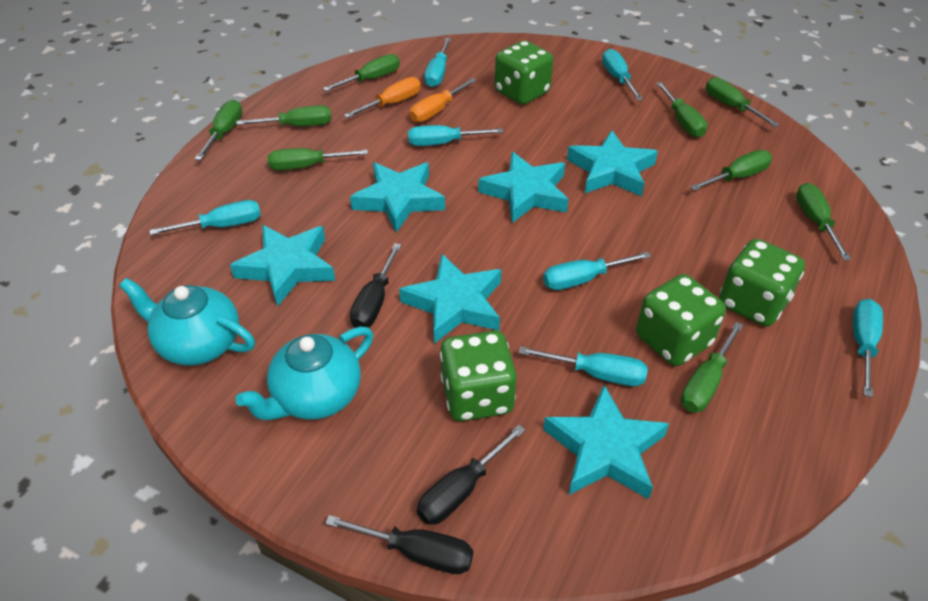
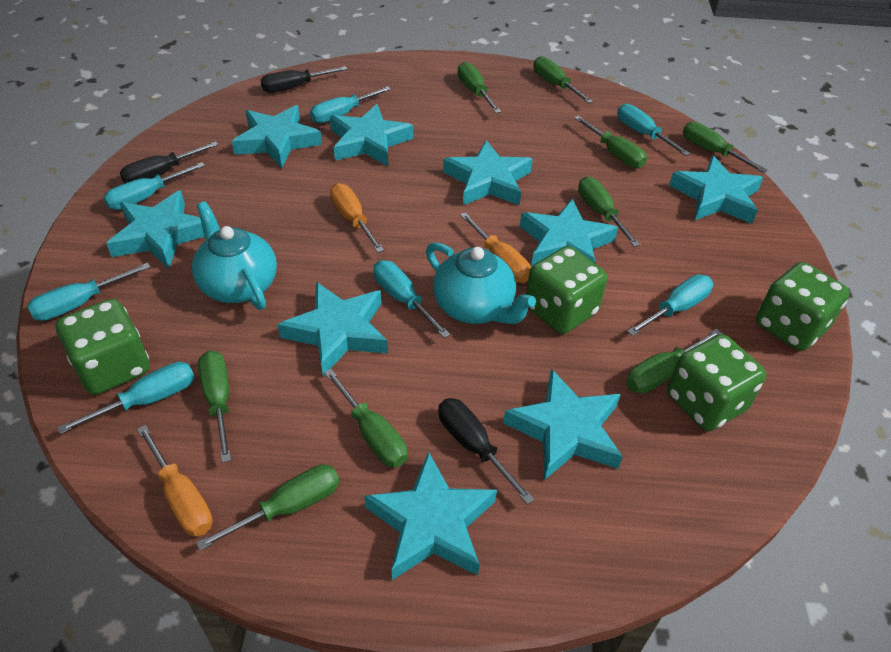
orange screwdriver: 2 -> 3
turquoise star: 6 -> 9

